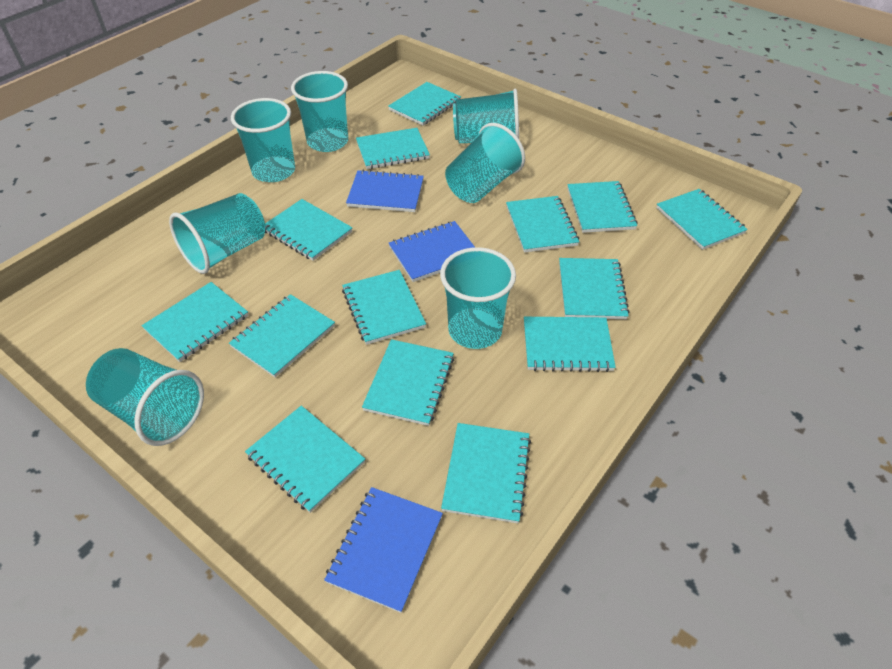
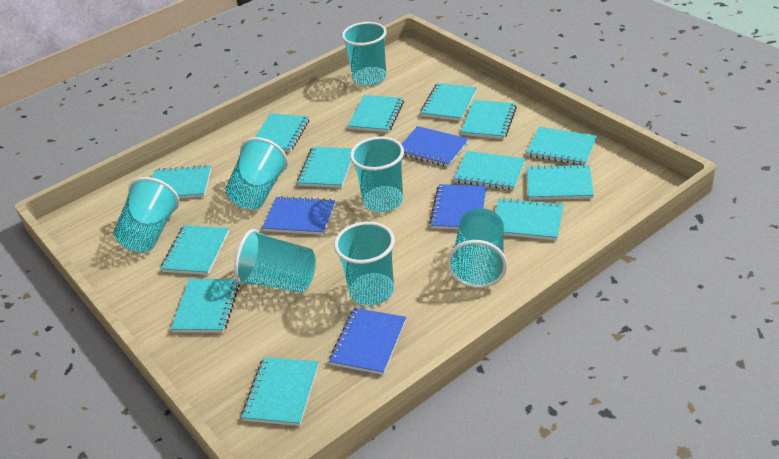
blue notebook: 3 -> 4
turquoise notebook: 14 -> 13

